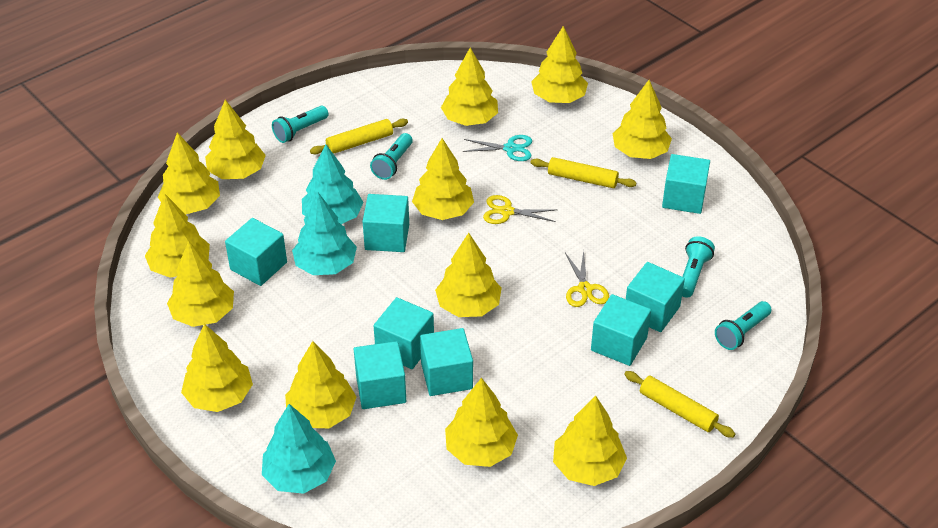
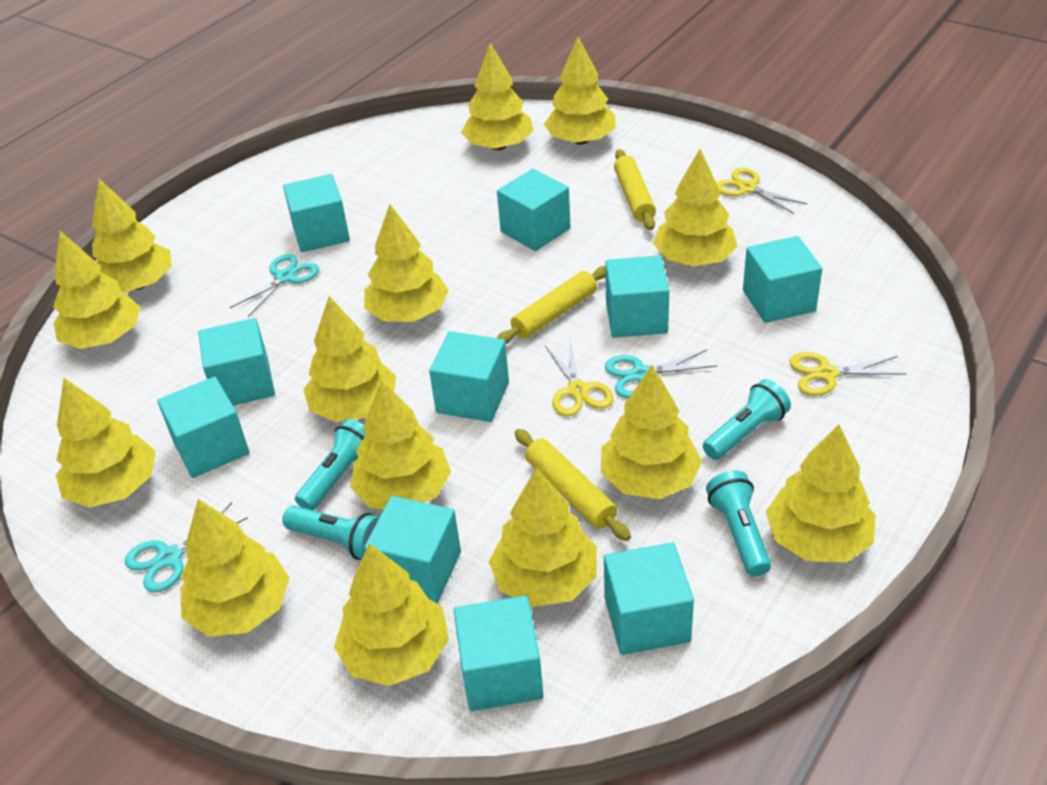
turquoise cube: 8 -> 10
turquoise scissors: 1 -> 3
turquoise tree: 3 -> 0
yellow scissors: 2 -> 3
yellow tree: 13 -> 14

